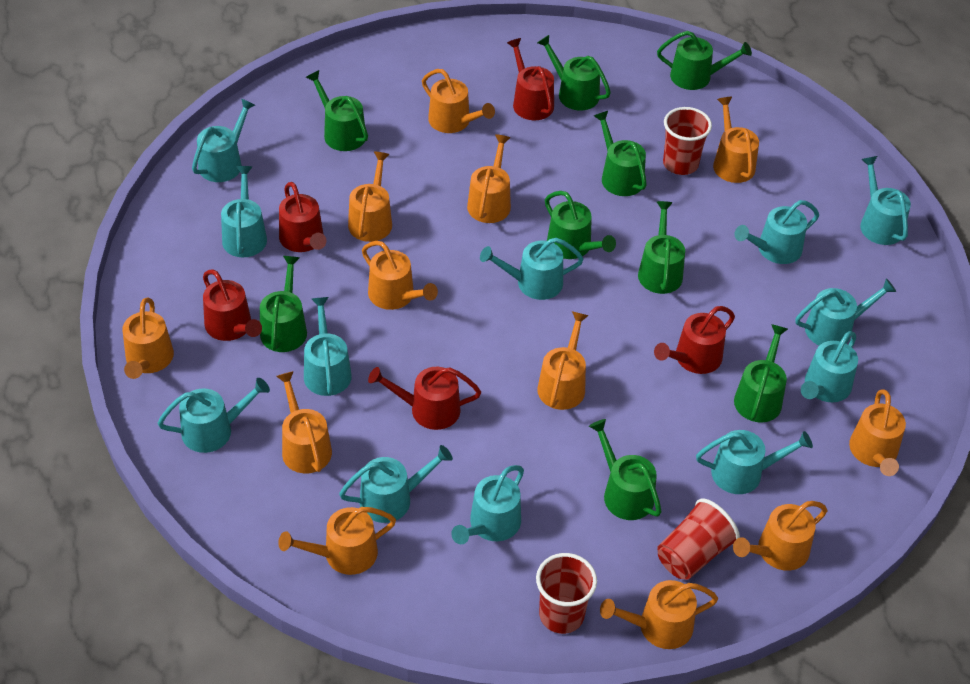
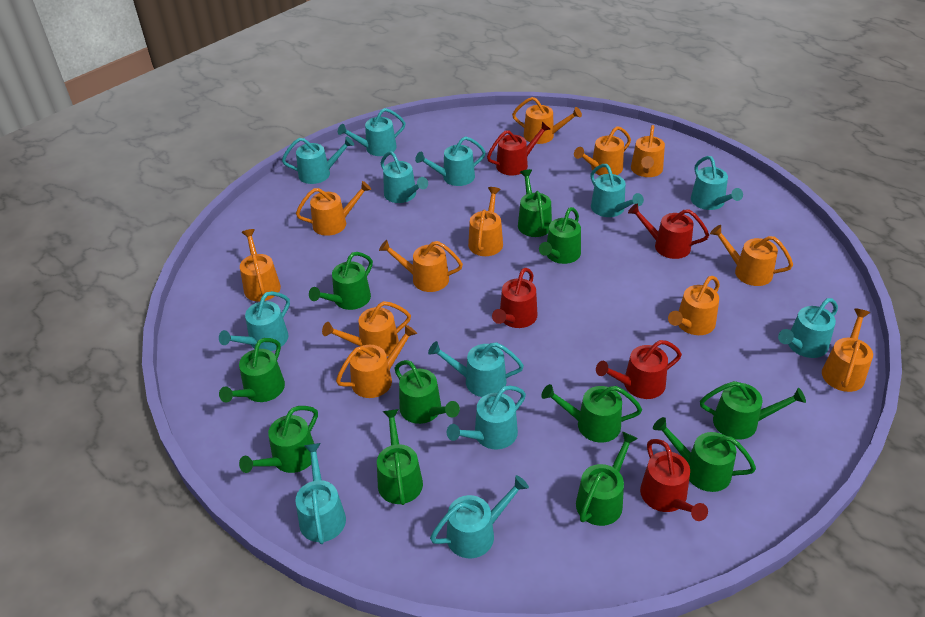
green watering can: 9 -> 11
red cup: 3 -> 0

